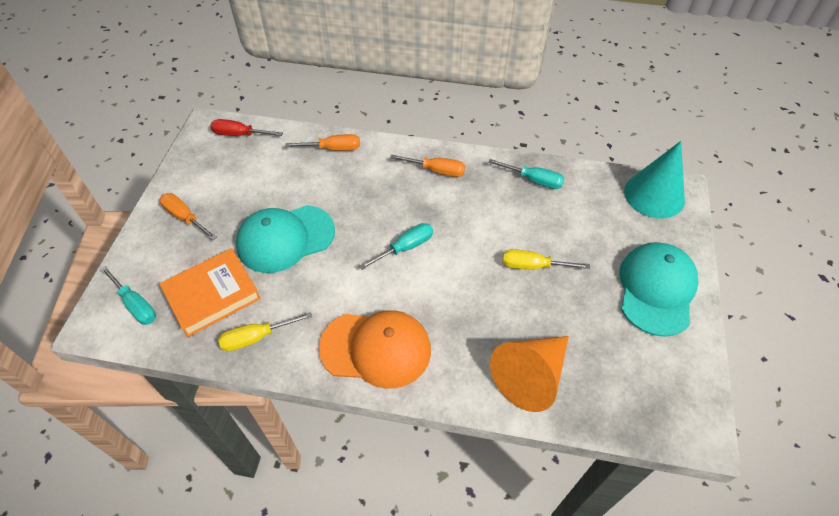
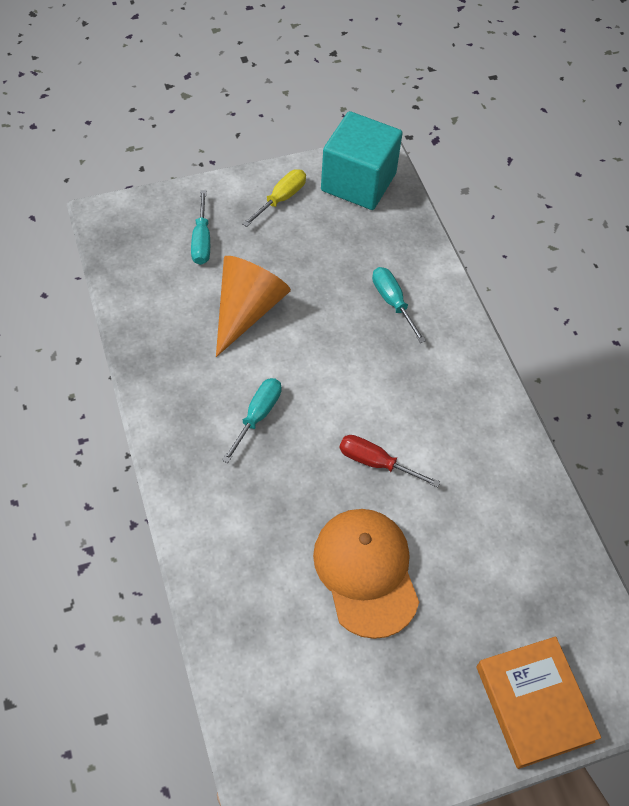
orange screwdriver: 3 -> 0
turquoise cap: 2 -> 0
turquoise cone: 1 -> 0
turquoise cube: 0 -> 1
yellow screwdriver: 2 -> 1

